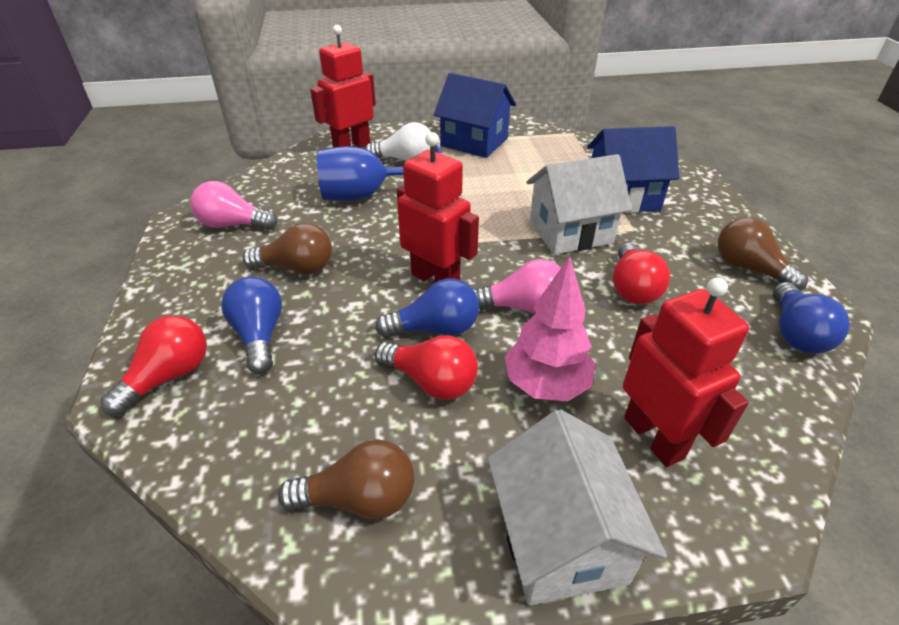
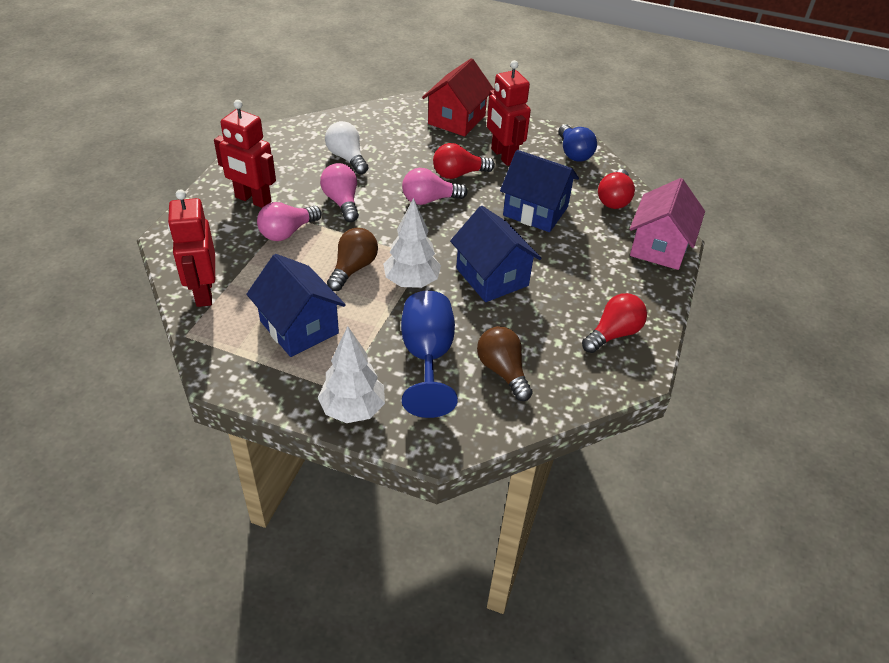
blue house: 2 -> 3
blue light bulb: 3 -> 1
brown light bulb: 3 -> 2
pink house: 0 -> 1
pink light bulb: 2 -> 3
pink tree: 1 -> 0
red house: 0 -> 1
white house: 2 -> 0
white tree: 0 -> 2

